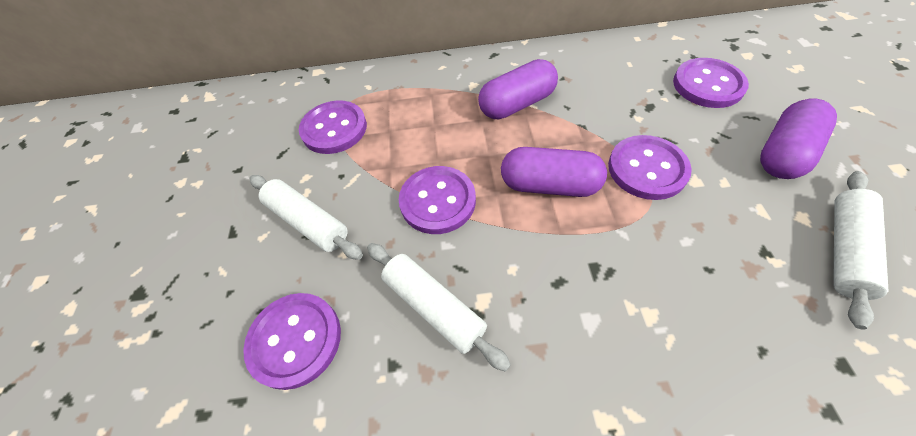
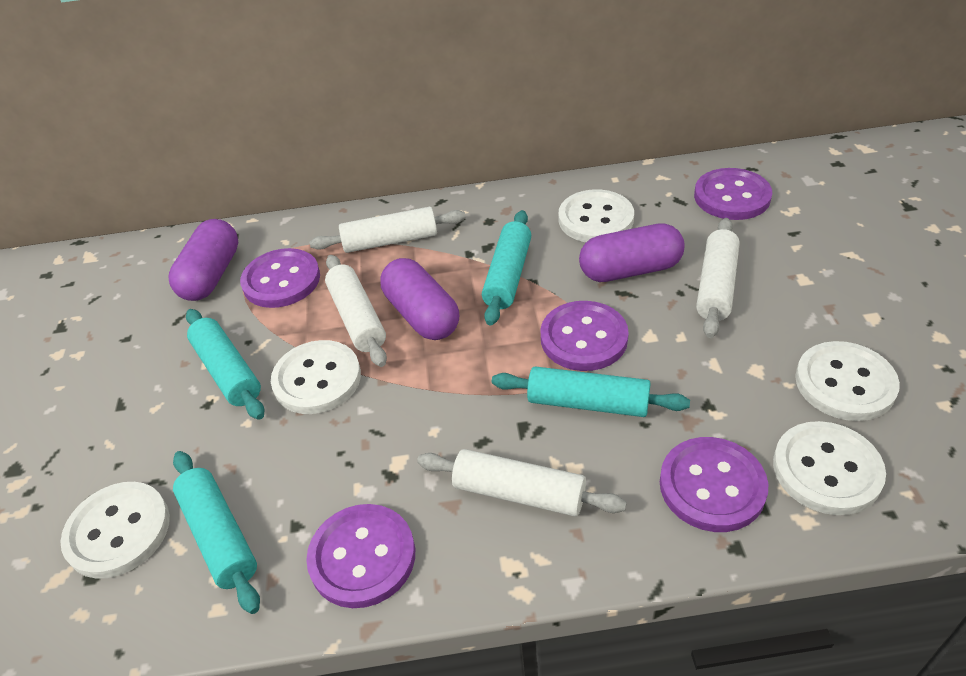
turquoise rolling pin: 0 -> 4
white button: 0 -> 5
white rolling pin: 3 -> 4

